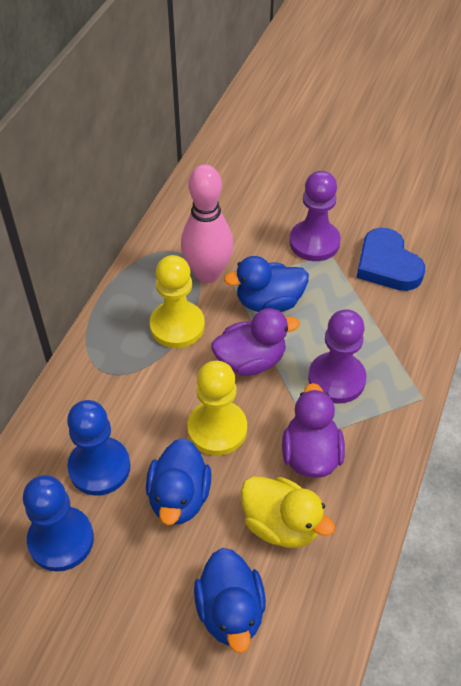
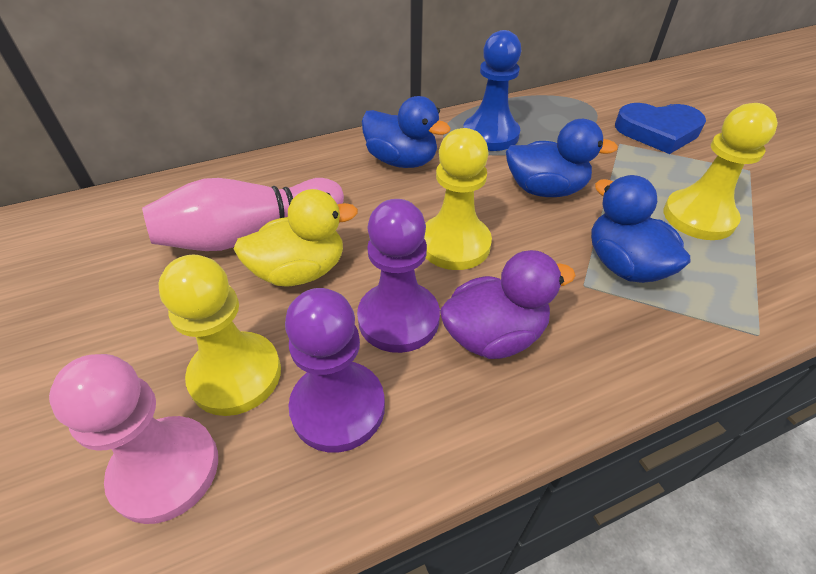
blue pawn: 2 -> 1
pink pawn: 0 -> 1
purple duck: 2 -> 1
yellow pawn: 2 -> 3

